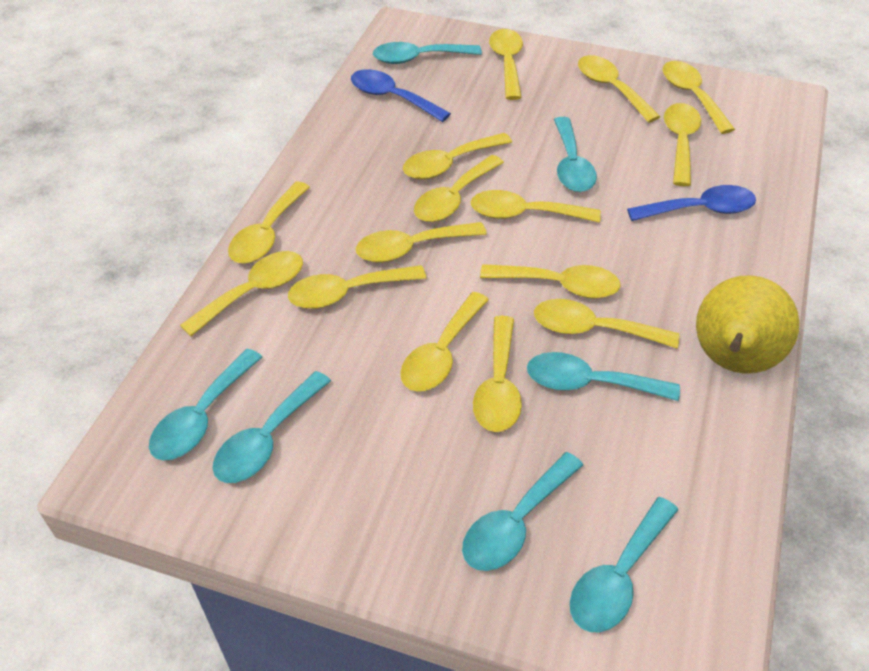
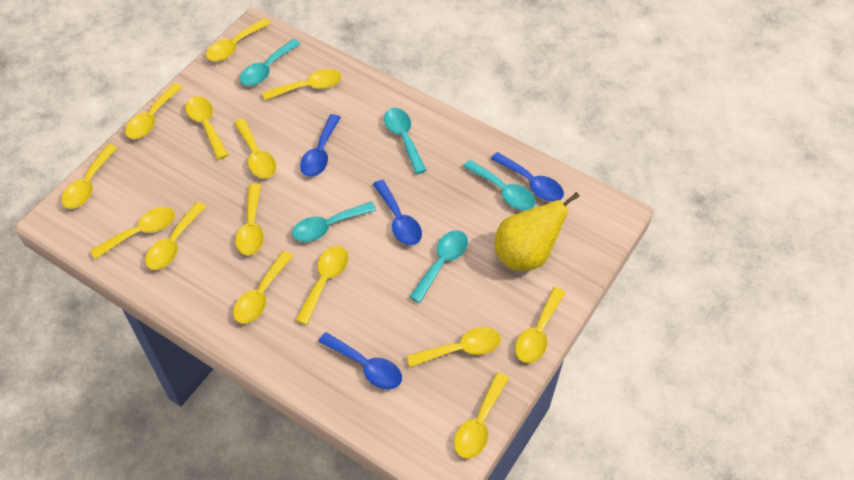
blue spoon: 2 -> 4
turquoise spoon: 7 -> 5
yellow spoon: 15 -> 14

